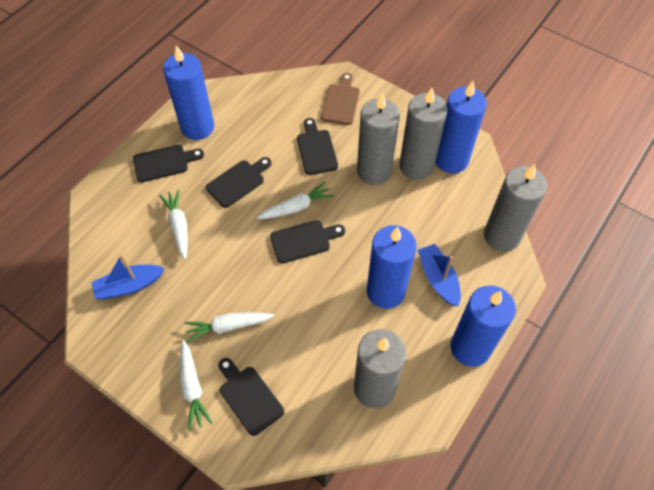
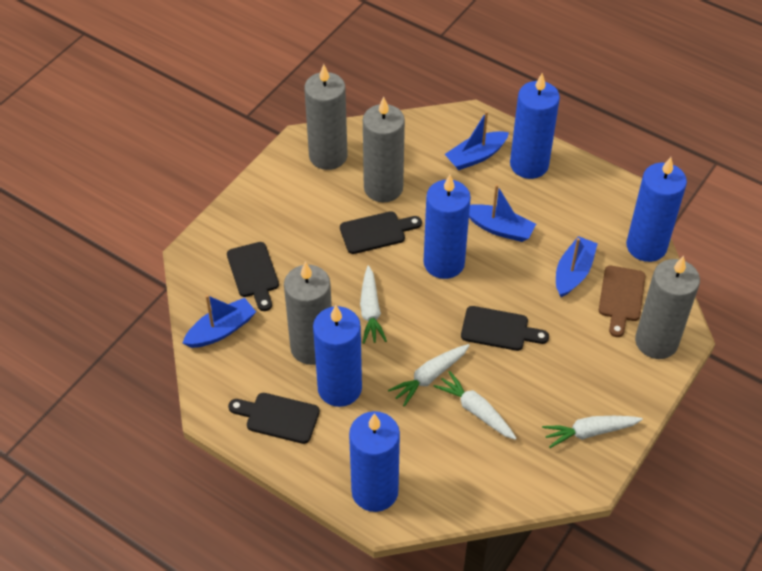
black cutting board: 5 -> 4
blue boat: 2 -> 4
blue candle: 4 -> 5

